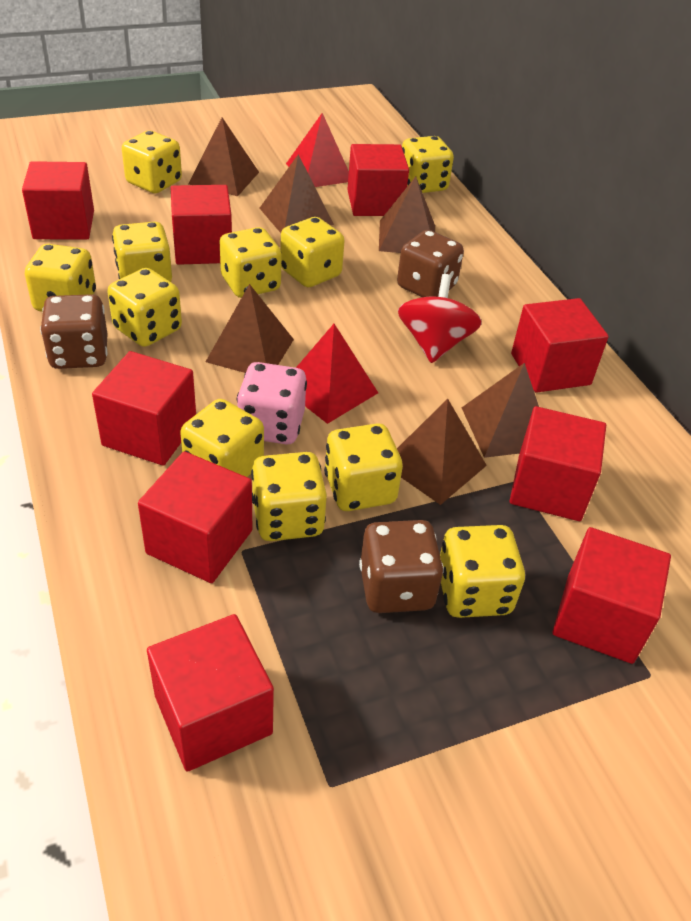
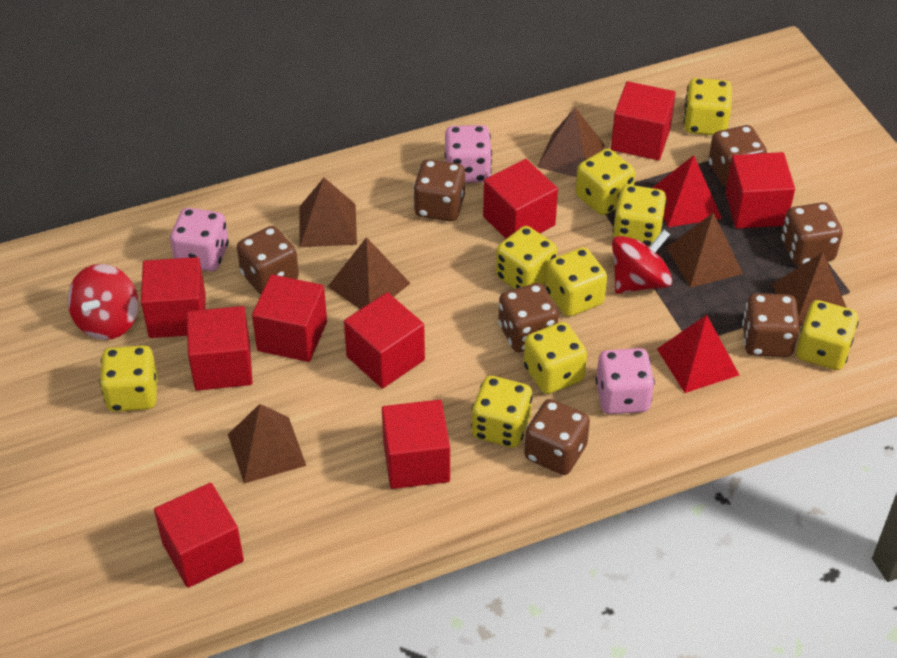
brown dice: 3 -> 7
pink dice: 1 -> 3
red spinning top: 1 -> 2
yellow dice: 11 -> 9

